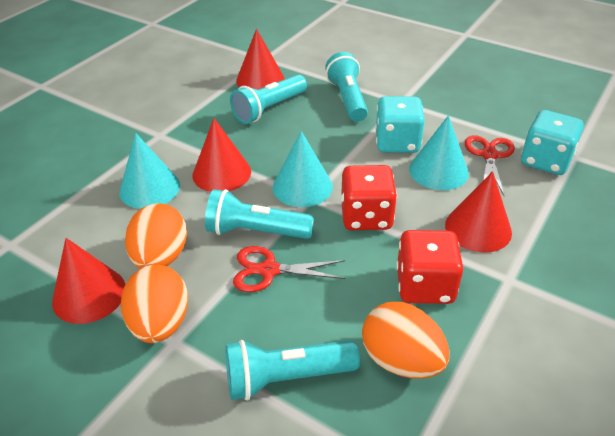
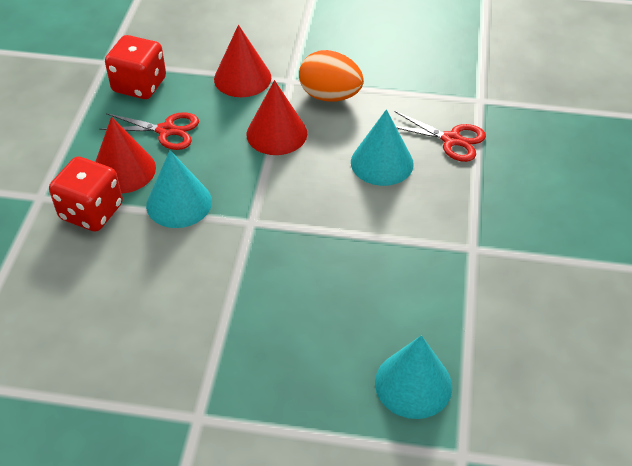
orange egg: 3 -> 1
red cone: 4 -> 3
turquoise dice: 2 -> 0
turquoise flashlight: 4 -> 0

